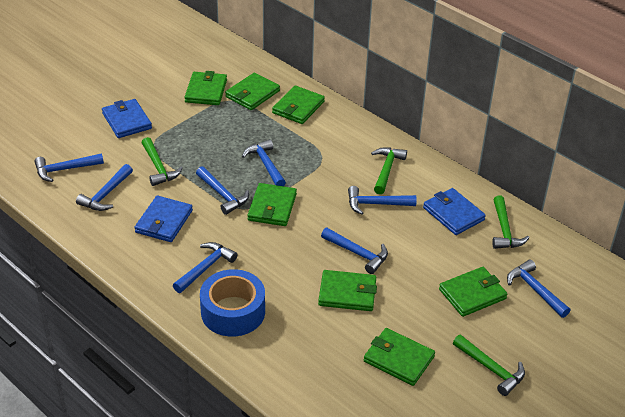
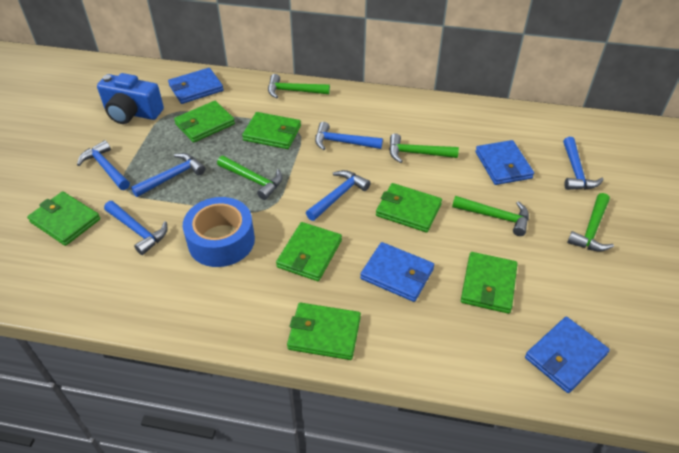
blue camera: 0 -> 1
blue hammer: 8 -> 6
blue wallet: 3 -> 4
green hammer: 4 -> 5

